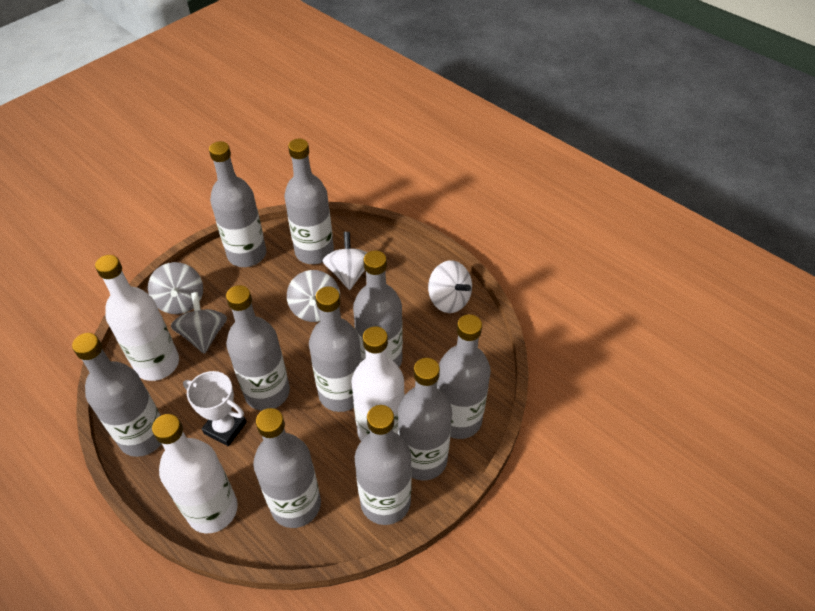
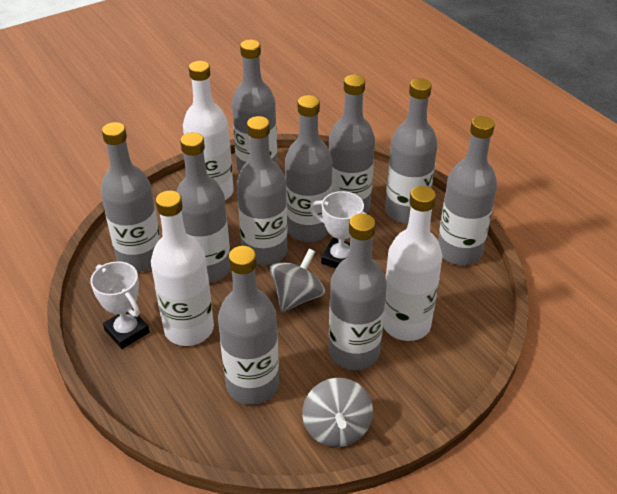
grey spinning top: 3 -> 2
white spinning top: 2 -> 0
white trophy: 1 -> 2

